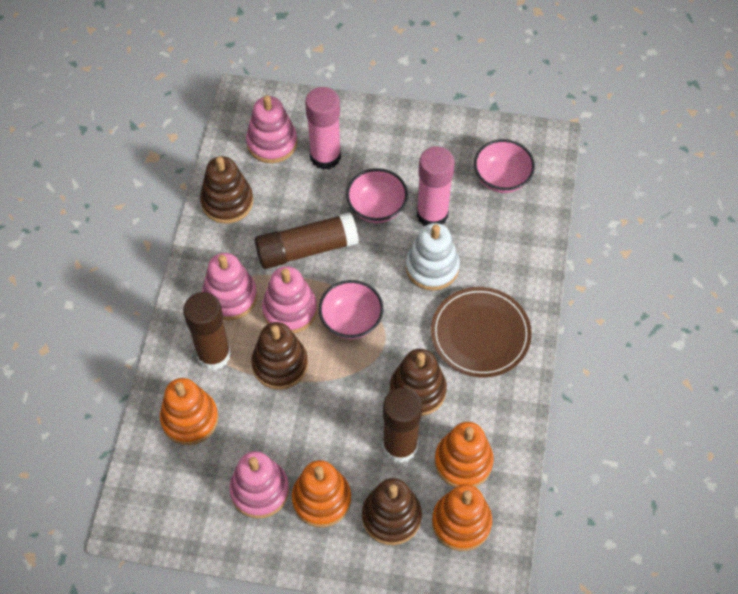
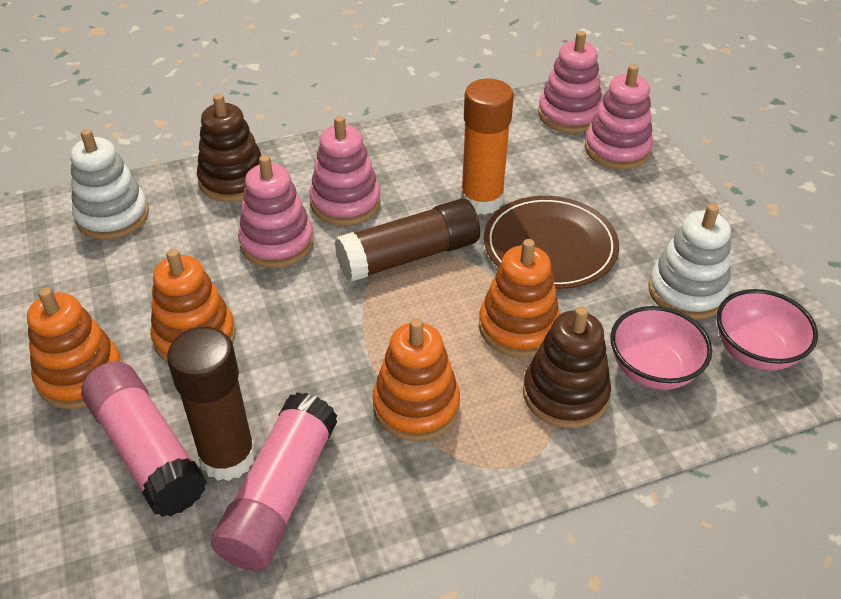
brown glue stick: 3 -> 2
brown stacking toy: 4 -> 2
orange glue stick: 0 -> 1
pink bowl: 3 -> 2
white stacking toy: 1 -> 2

